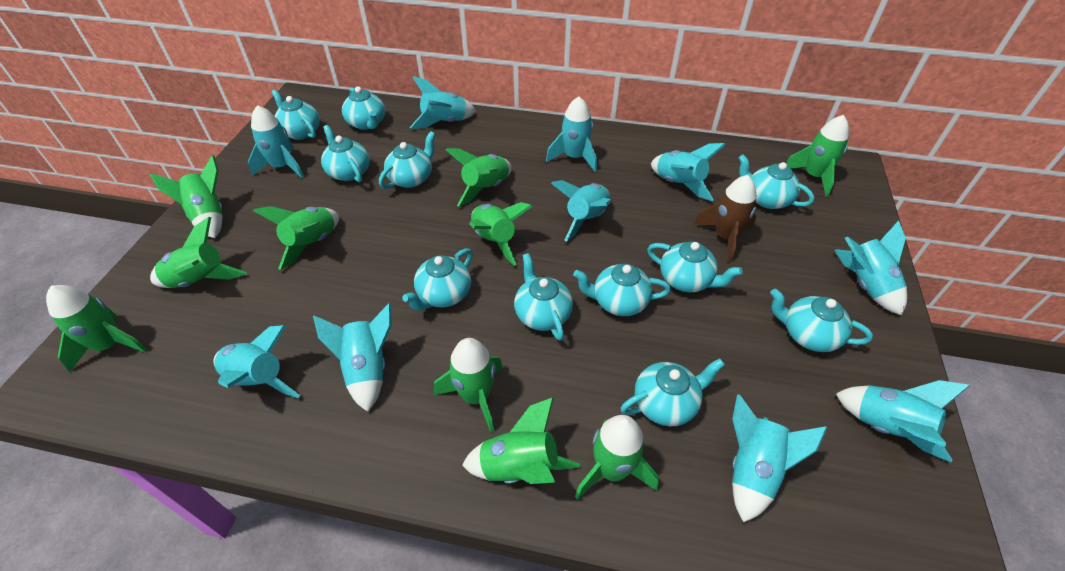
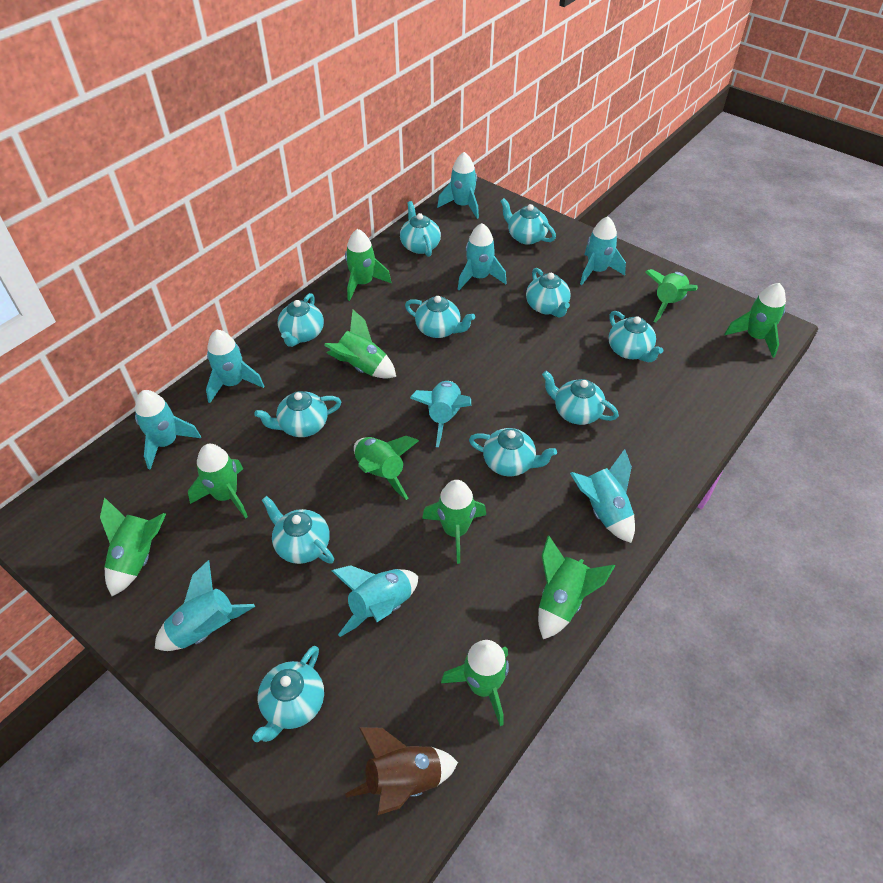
turquoise rocket: 10 -> 9

